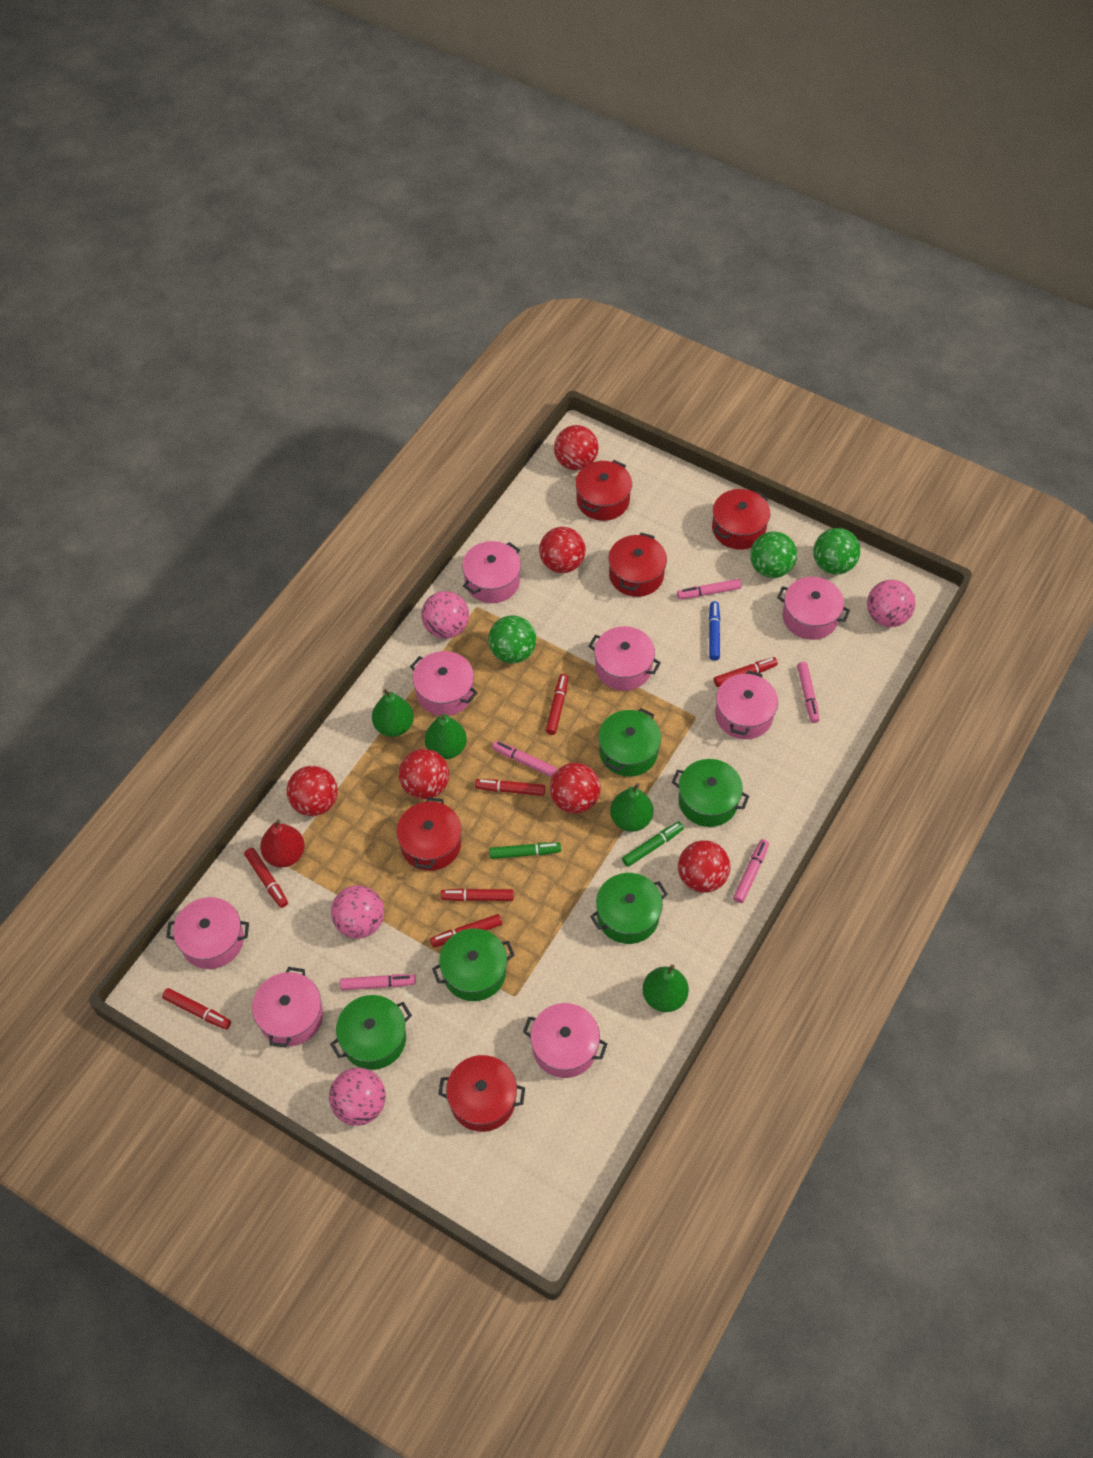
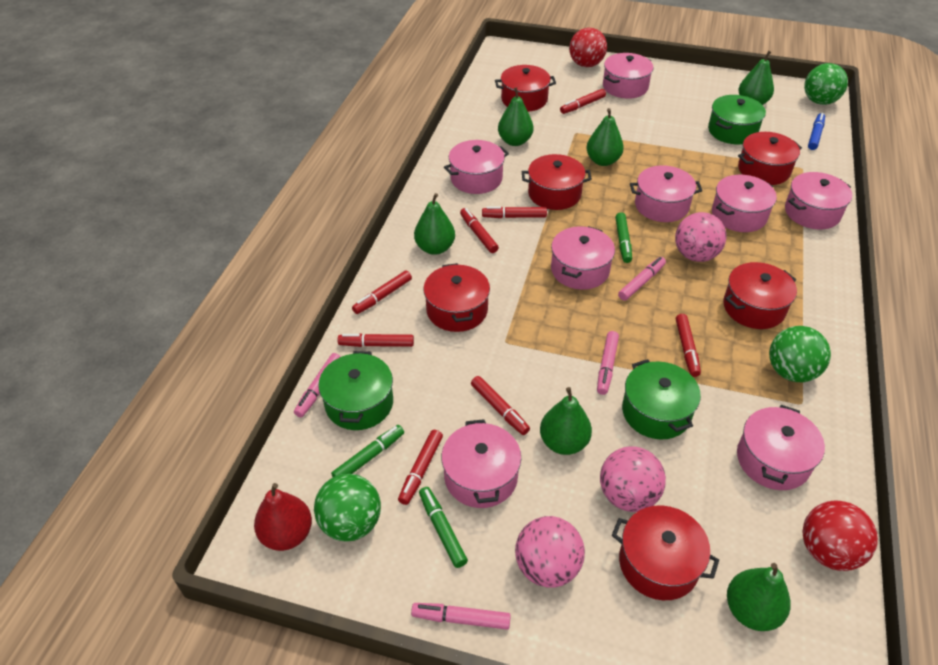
green marker: 2 -> 3
green pear: 4 -> 6
green pot: 5 -> 3
pink ball: 4 -> 3
pink marker: 5 -> 4
red ball: 6 -> 2
red marker: 7 -> 8
red pot: 5 -> 6

